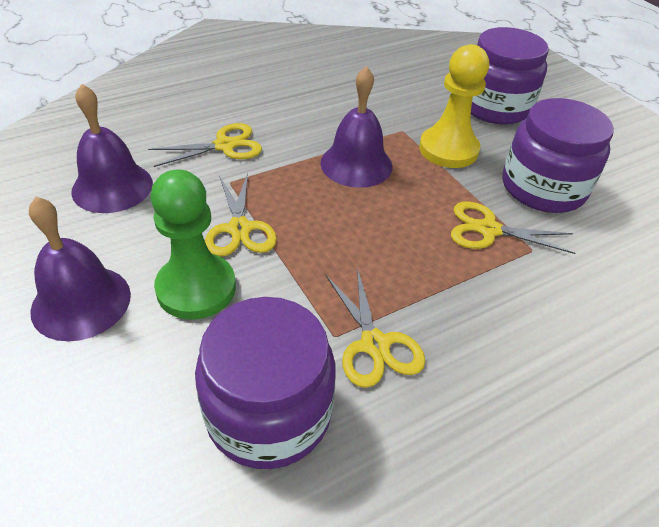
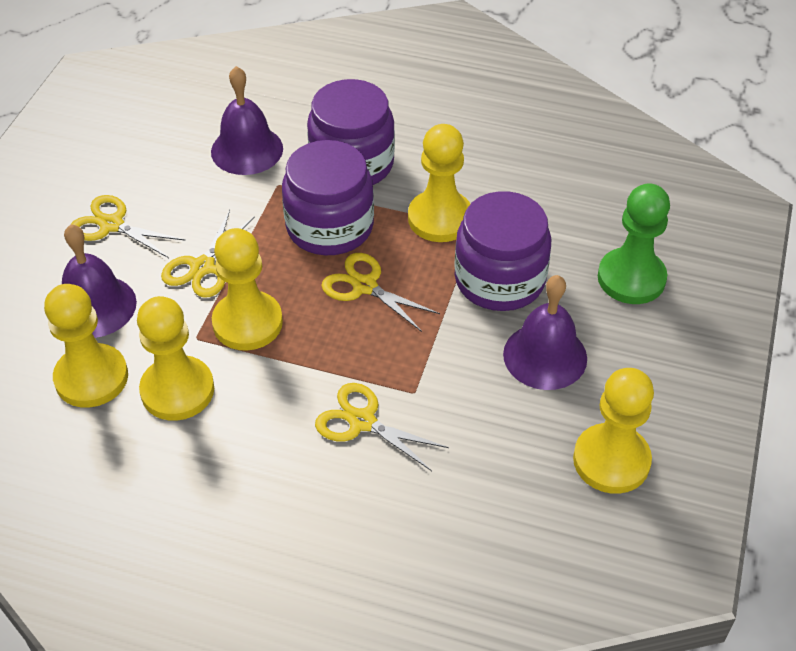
yellow pawn: 1 -> 5

